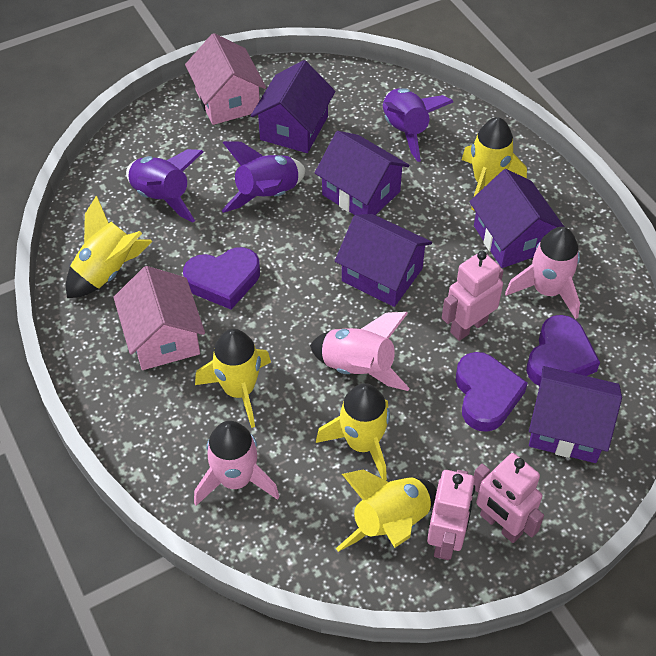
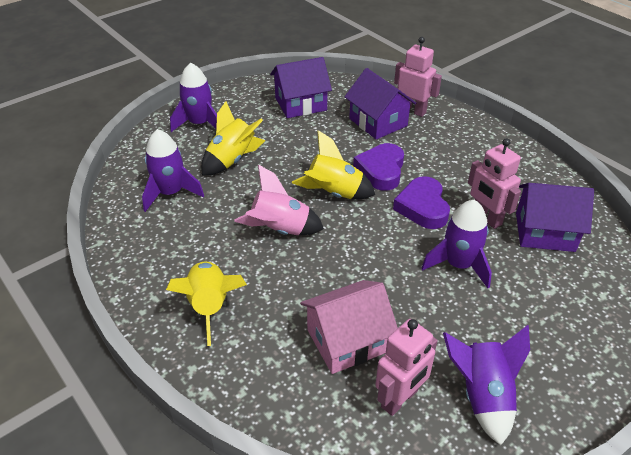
pink house: 2 -> 1
pink rocket: 3 -> 1
purple heart: 3 -> 2
purple house: 5 -> 3
purple rocket: 3 -> 4
yellow rocket: 5 -> 3

